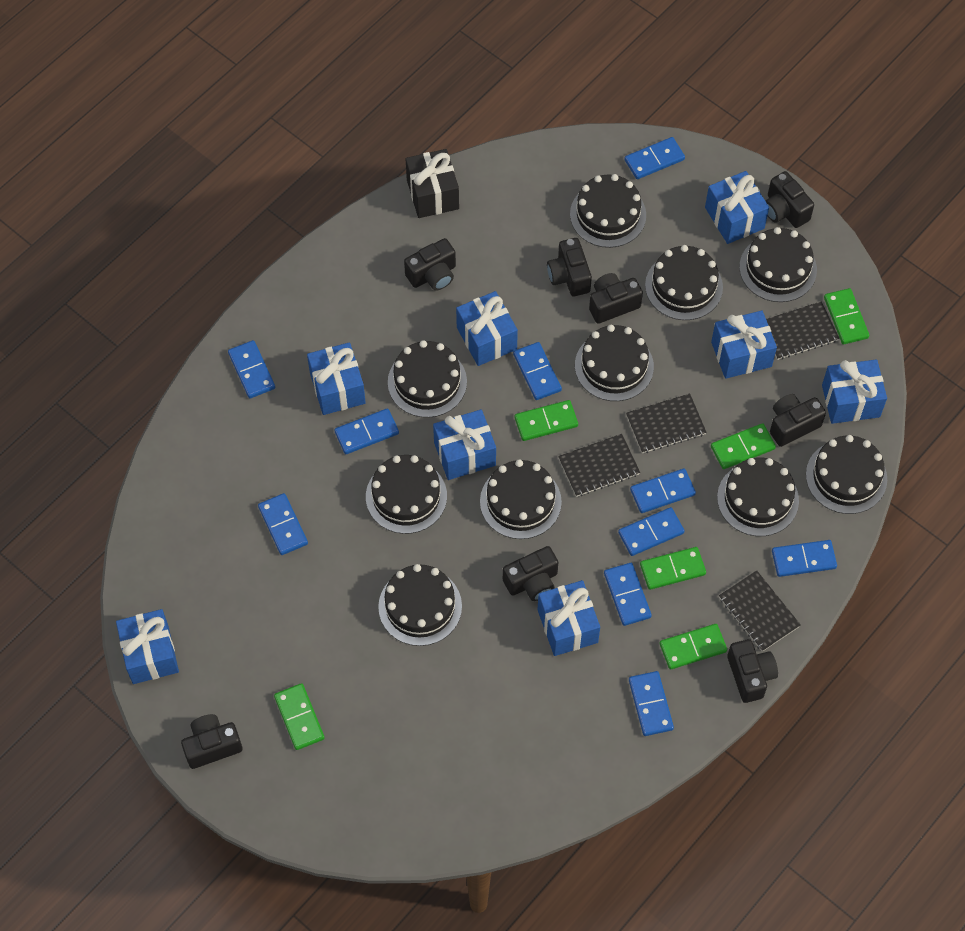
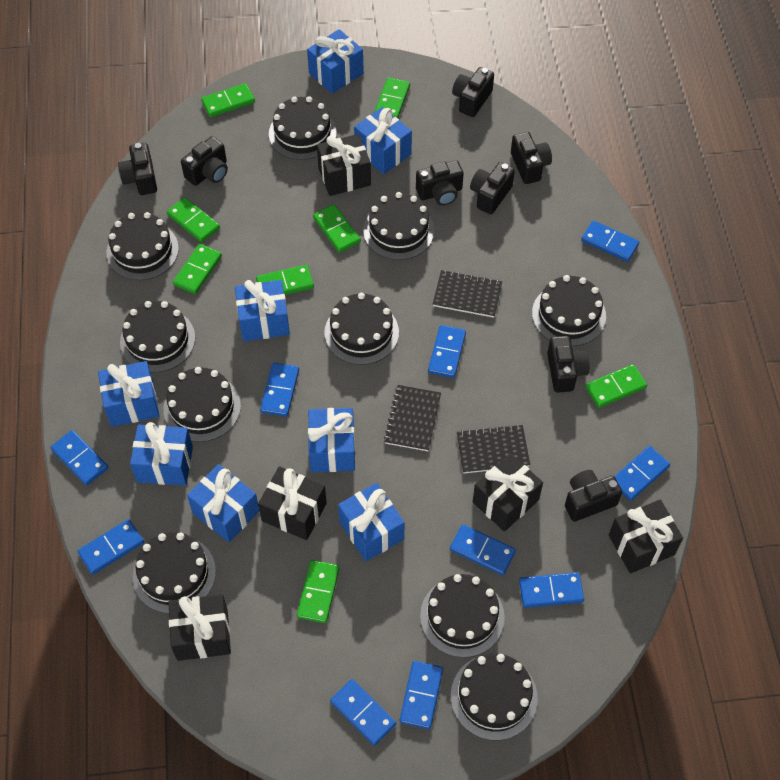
black gift: 1 -> 5
black notebook: 4 -> 3
green domino: 6 -> 8

